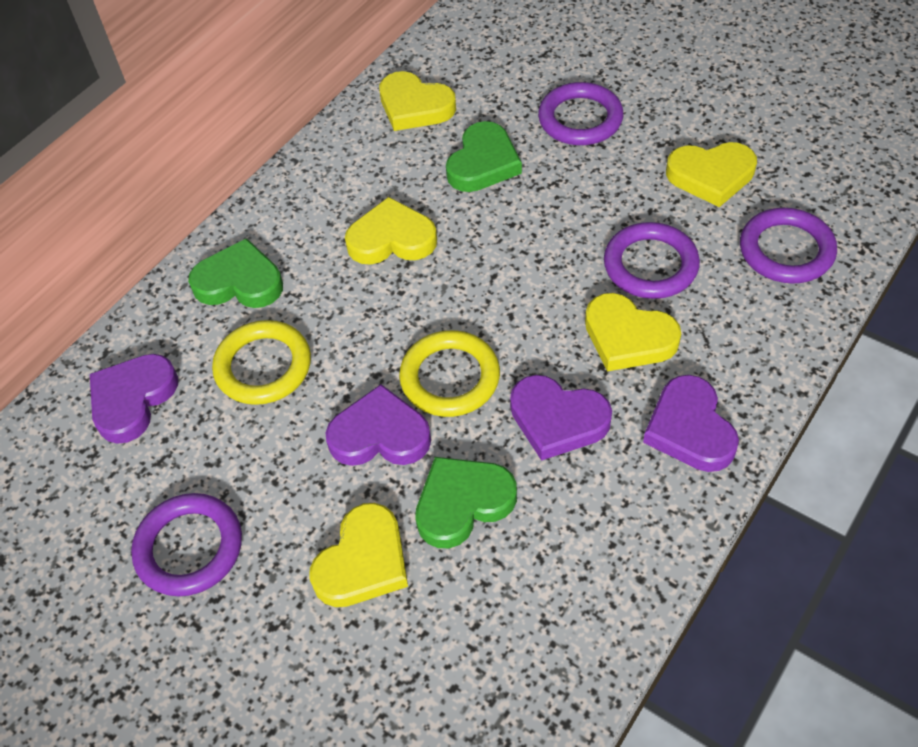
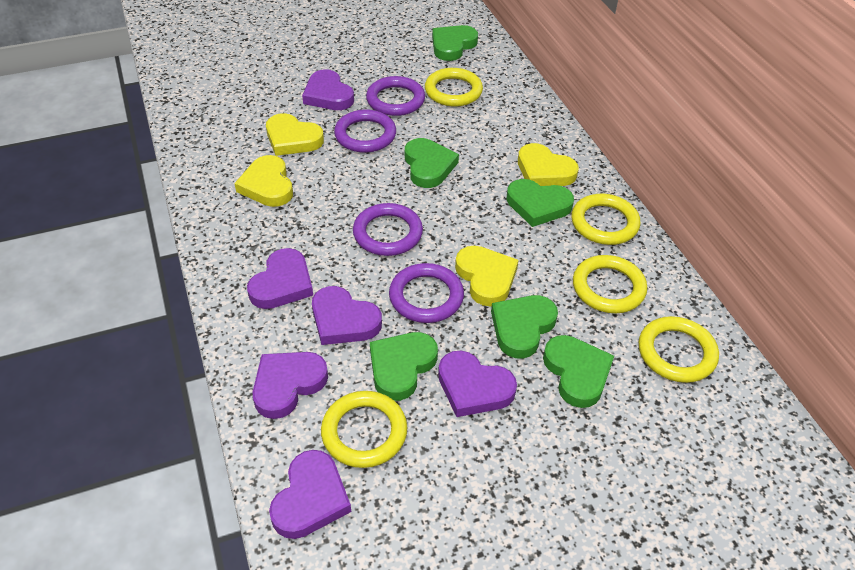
green heart: 3 -> 6
purple heart: 4 -> 6
yellow heart: 5 -> 4
yellow ring: 2 -> 5

